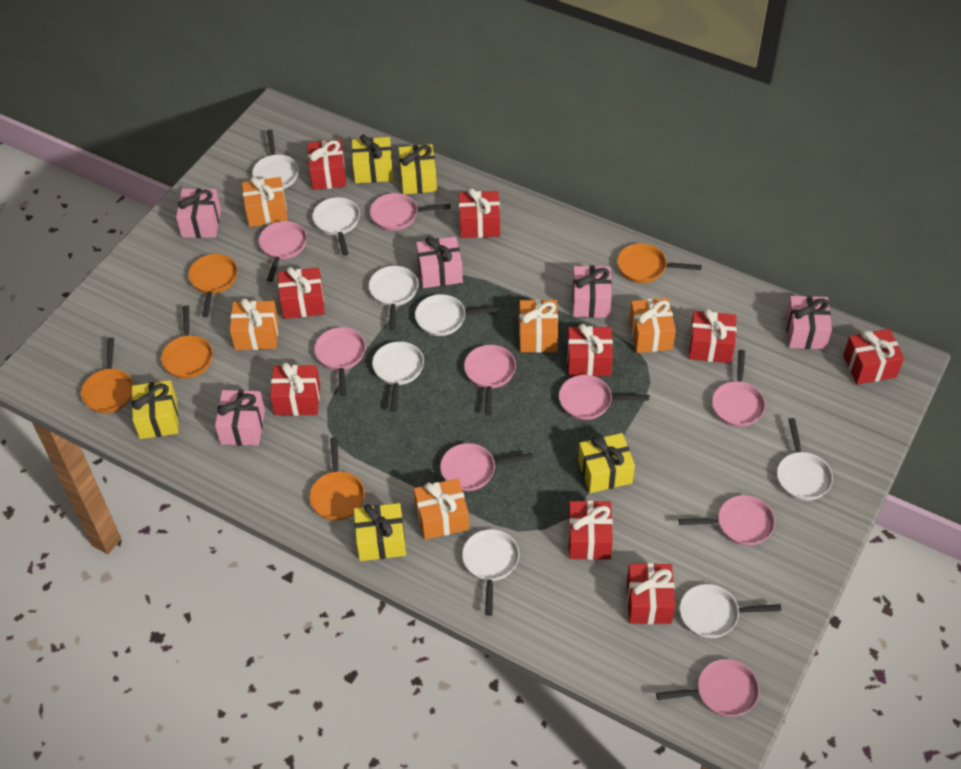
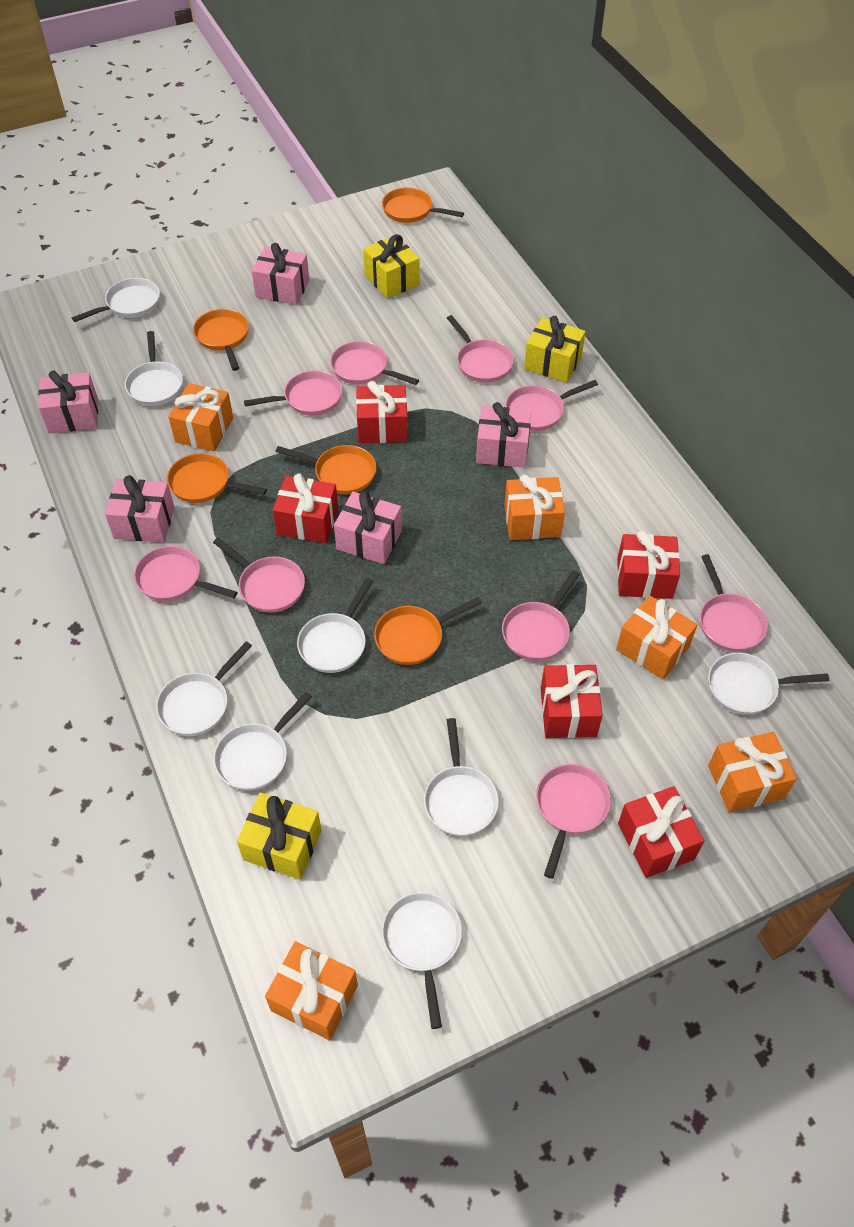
red gift: 9 -> 5
yellow gift: 5 -> 3

